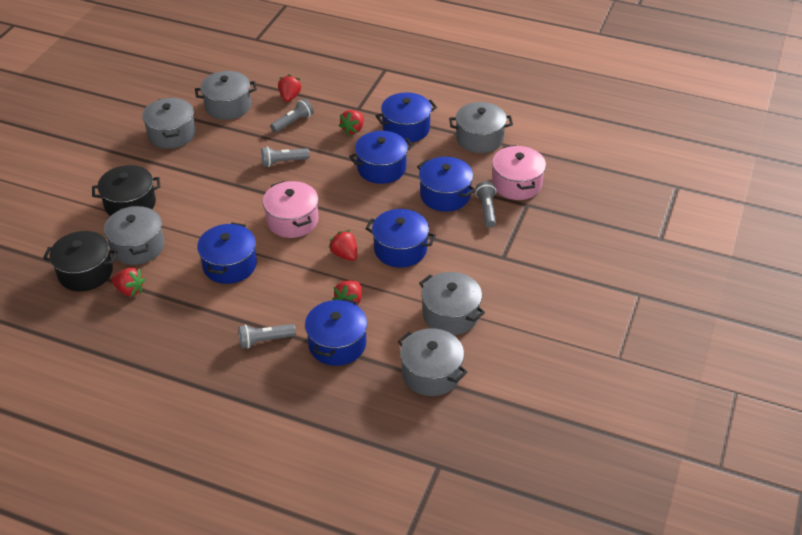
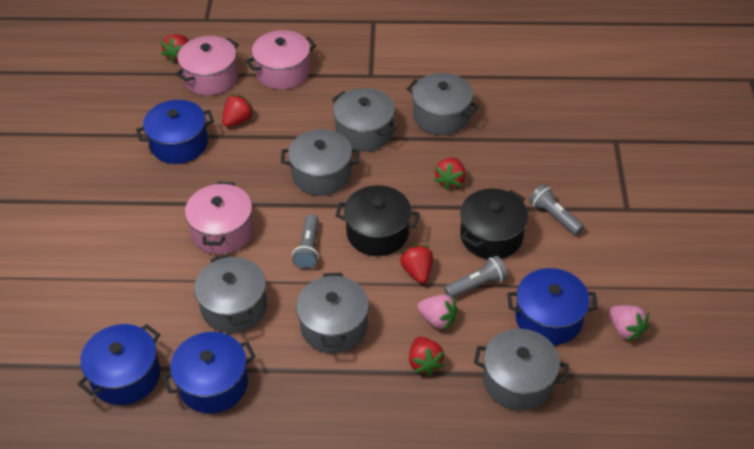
blue pot: 6 -> 4
grey flashlight: 4 -> 3
pink pot: 2 -> 3
pink strawberry: 0 -> 2

